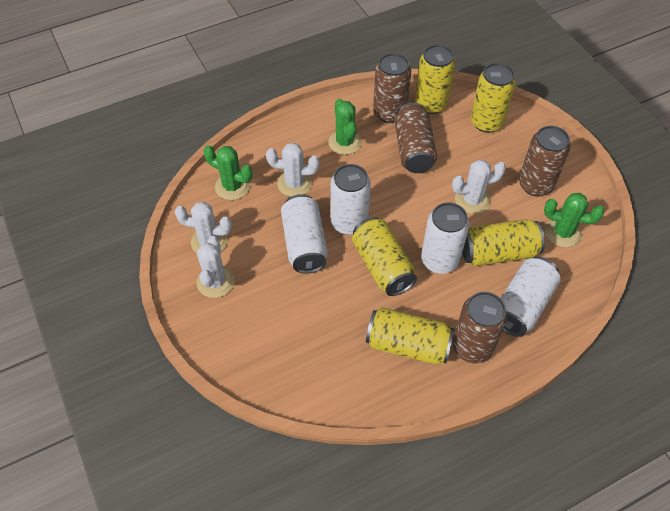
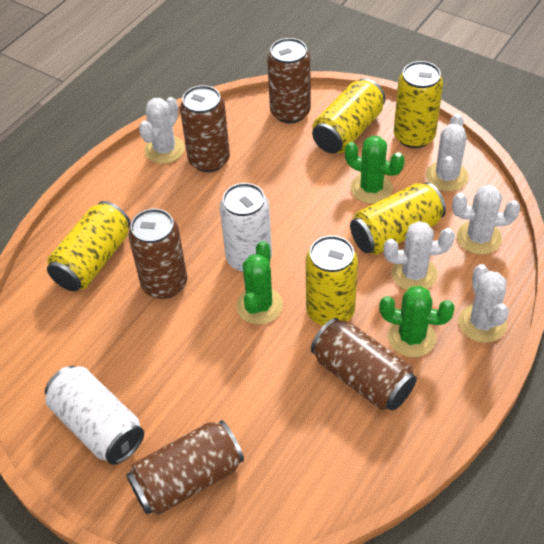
brown can: 4 -> 5
white cactus: 4 -> 5
white can: 4 -> 2

